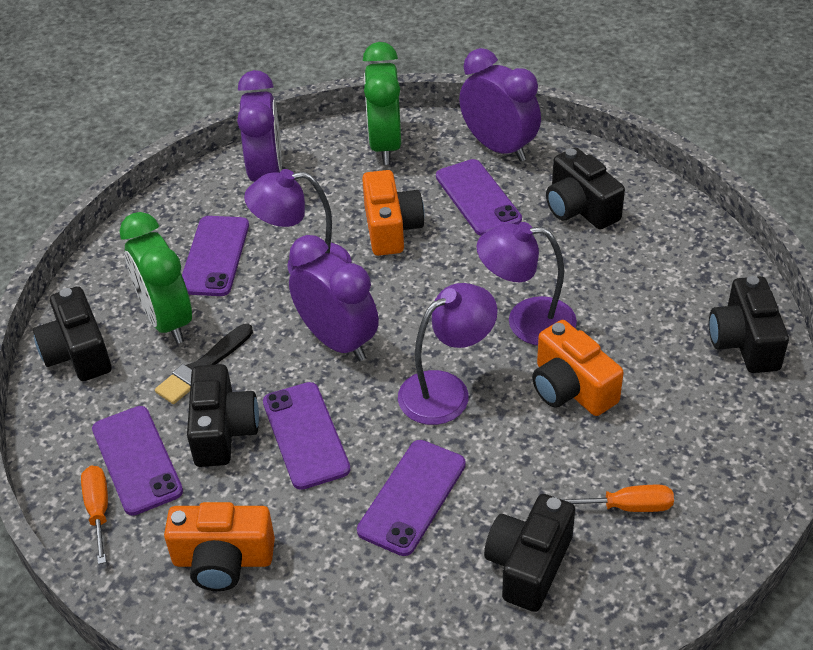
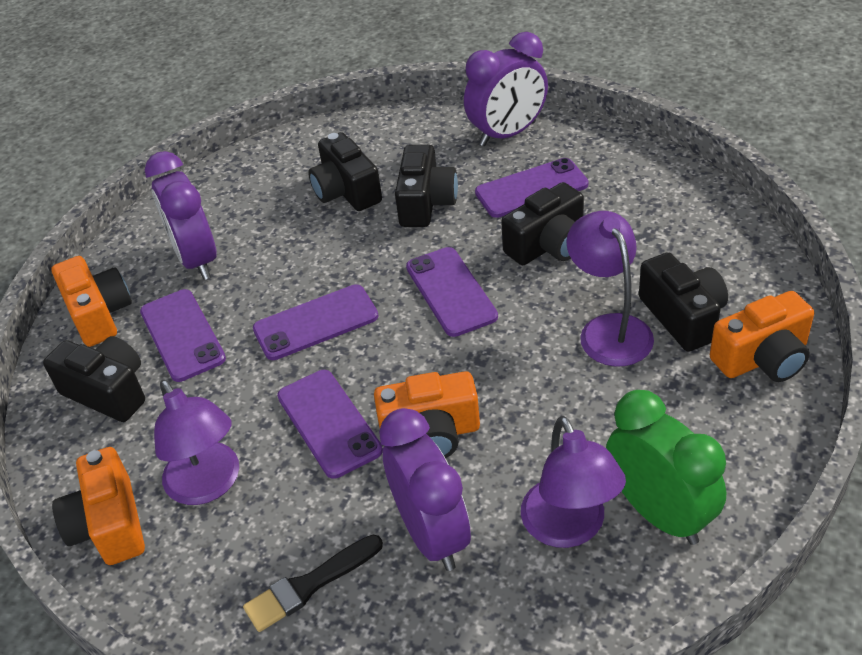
green clock: 2 -> 1
orange camera: 3 -> 4
orange screwdriver: 2 -> 0

